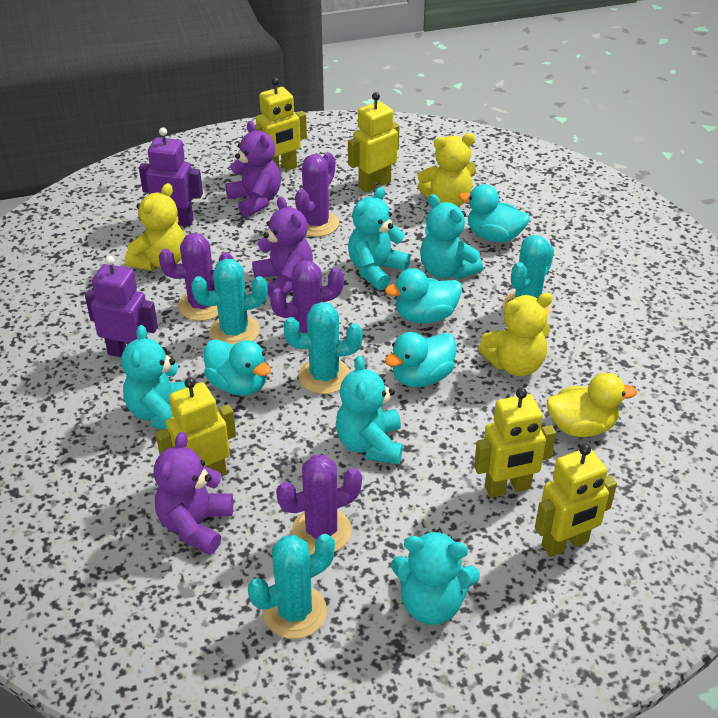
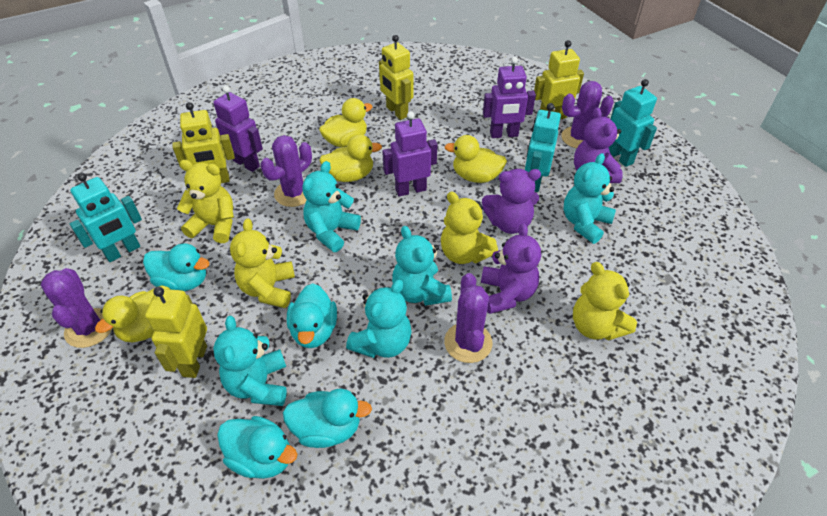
purple robot: 2 -> 3
turquoise cactus: 4 -> 0
turquoise robot: 0 -> 3
yellow duck: 1 -> 4
yellow robot: 5 -> 4
yellow teddy bear: 3 -> 4

